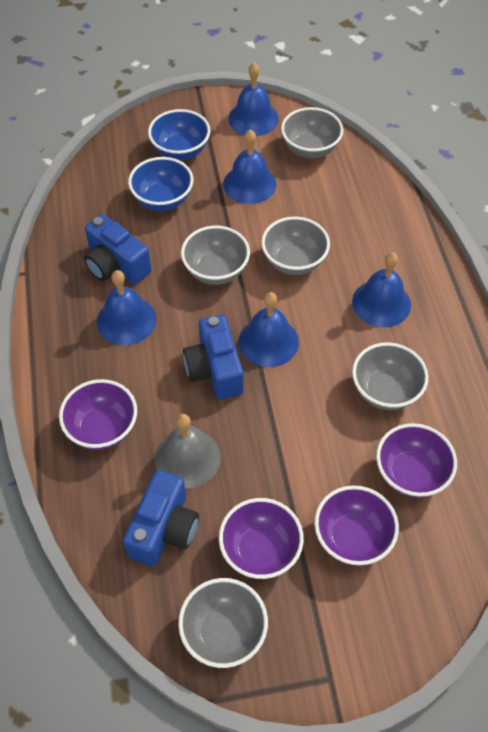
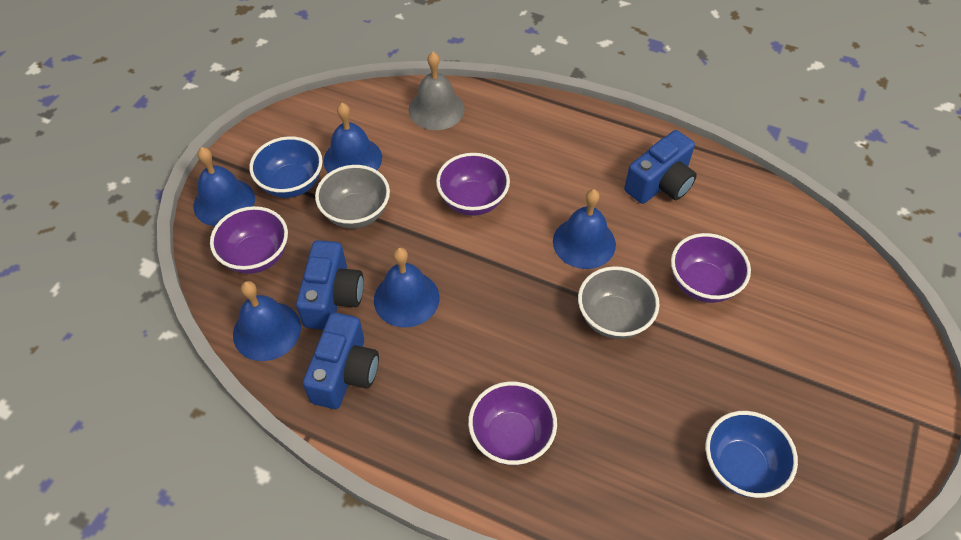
grey bowl: 5 -> 2

